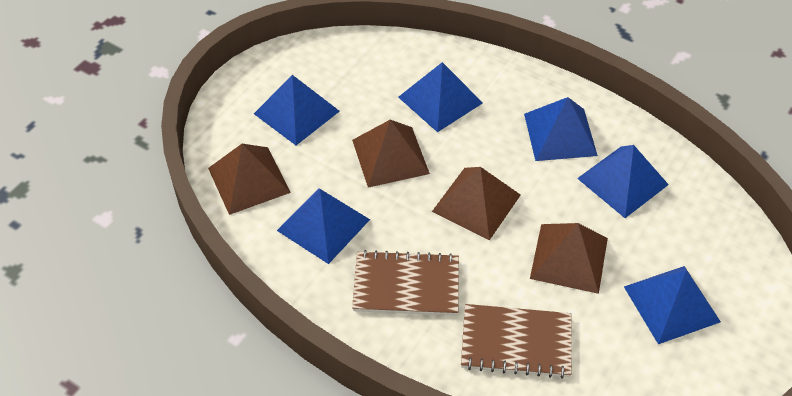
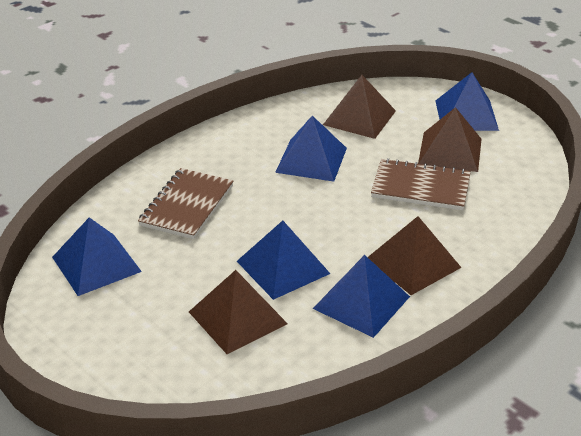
blue pyramid: 6 -> 5

